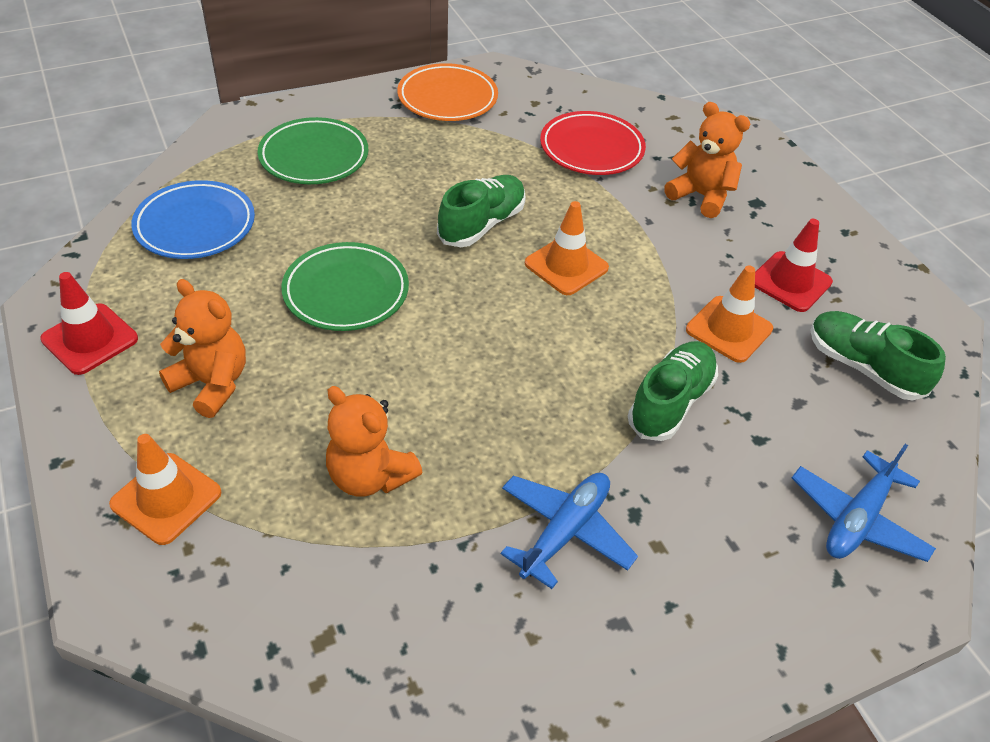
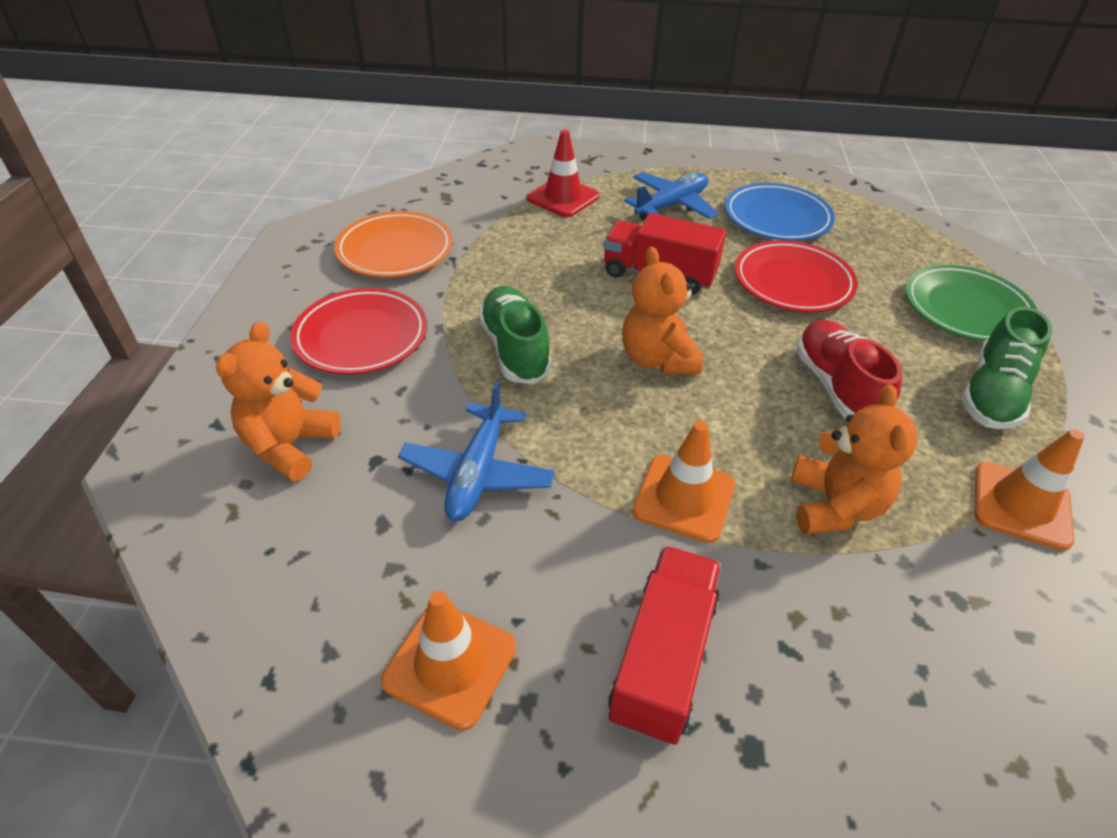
green plate: 2 -> 1
green shoe: 3 -> 2
red plate: 1 -> 2
red shoe: 0 -> 1
red traffic cone: 2 -> 1
red truck: 0 -> 2

